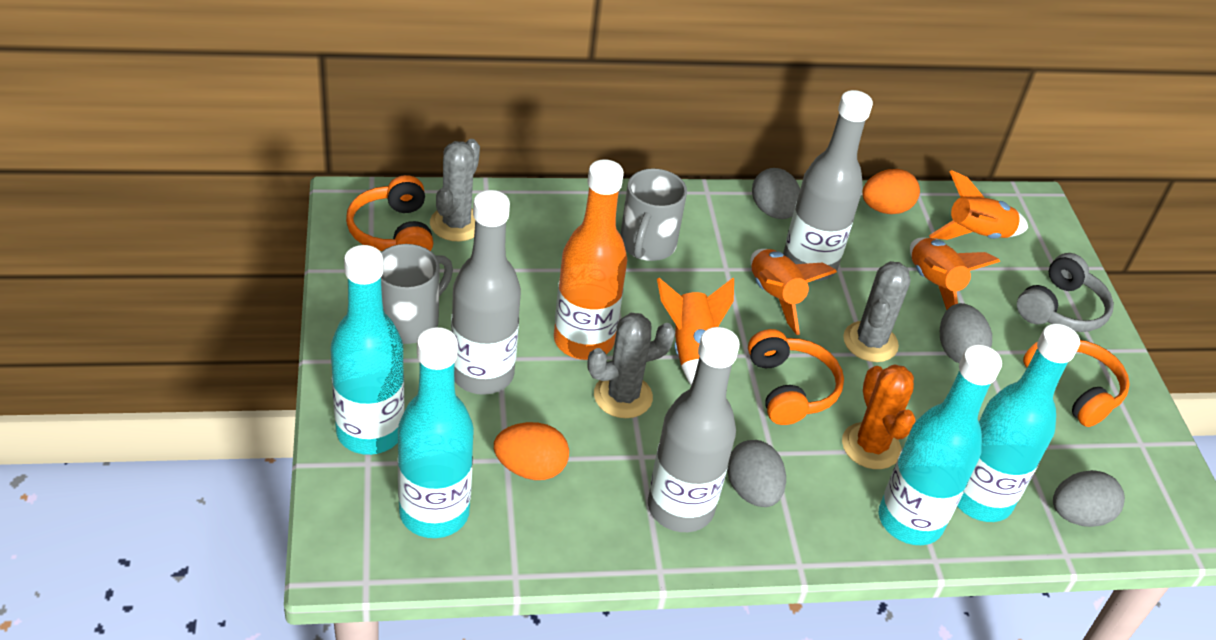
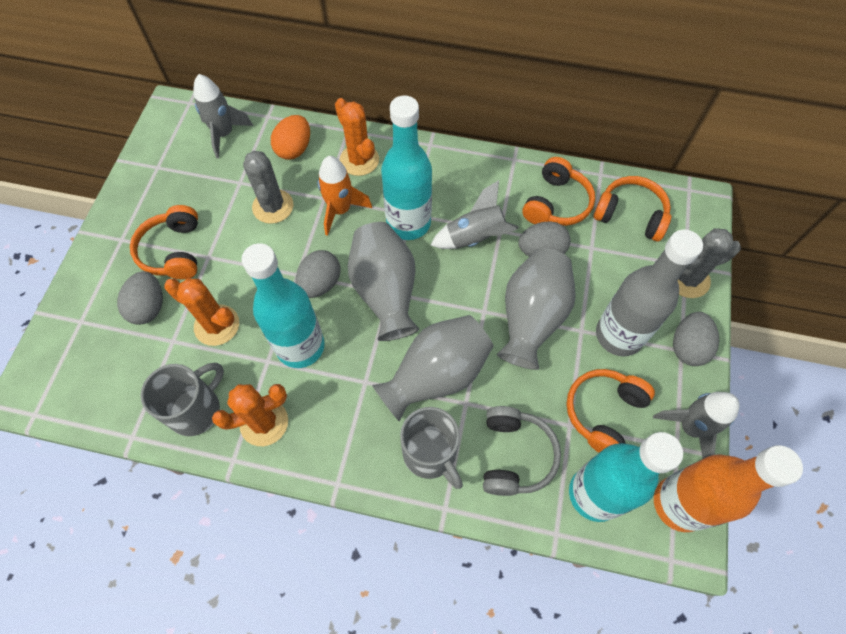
grey bottle: 3 -> 1
grey cactus: 3 -> 2
grey rocket: 0 -> 3
grey vase: 0 -> 3
orange cactus: 1 -> 3
orange egg: 2 -> 1
orange headphones: 3 -> 4
orange rocket: 4 -> 1
turquoise bottle: 4 -> 3

